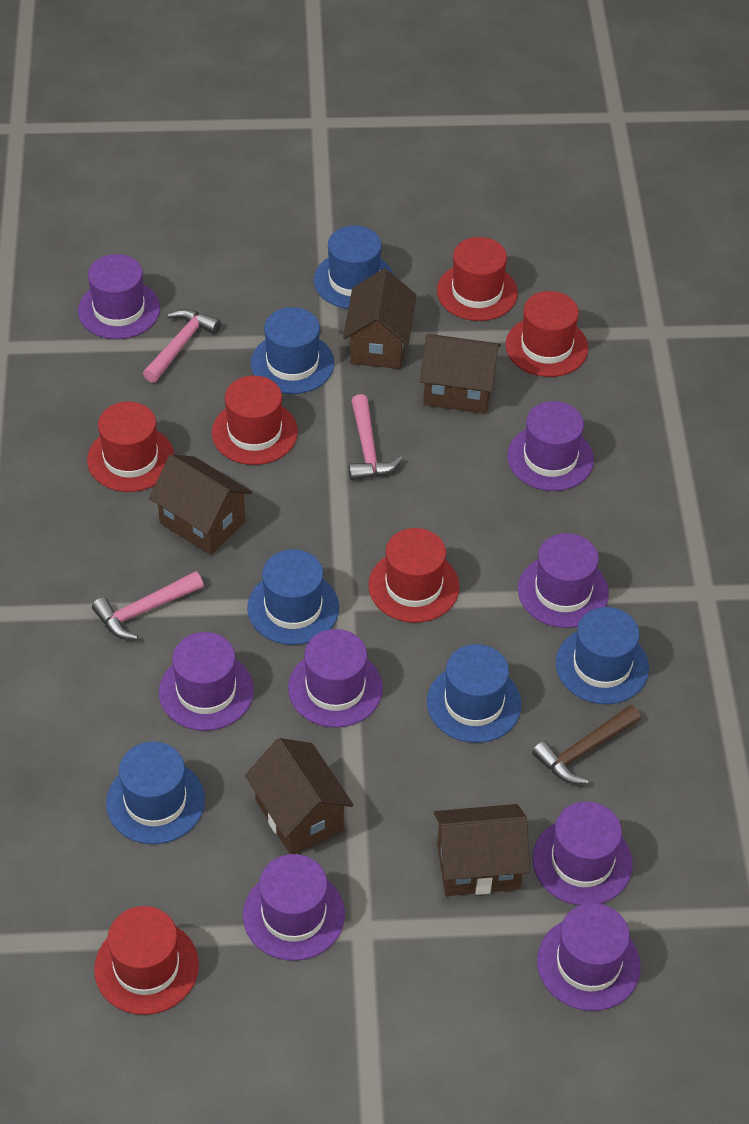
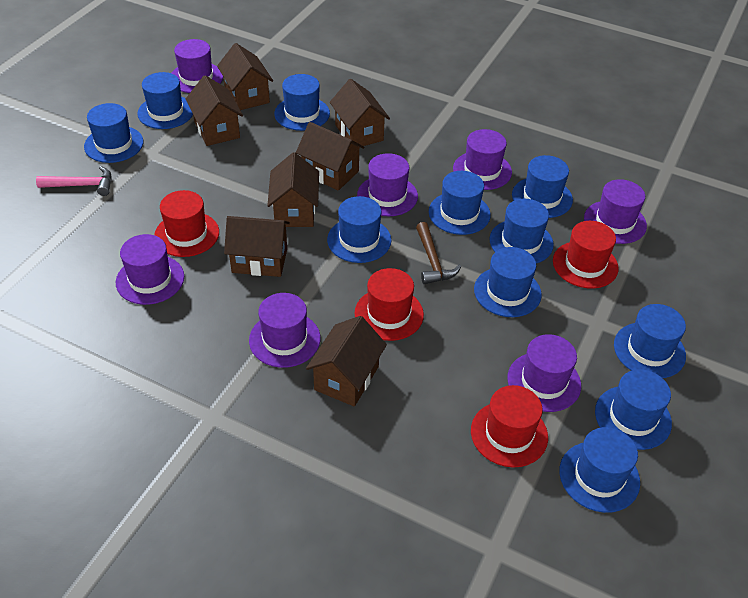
blue hat: 6 -> 11
brown house: 5 -> 7
pink hammer: 3 -> 1
purple hat: 8 -> 7
red hat: 6 -> 4

